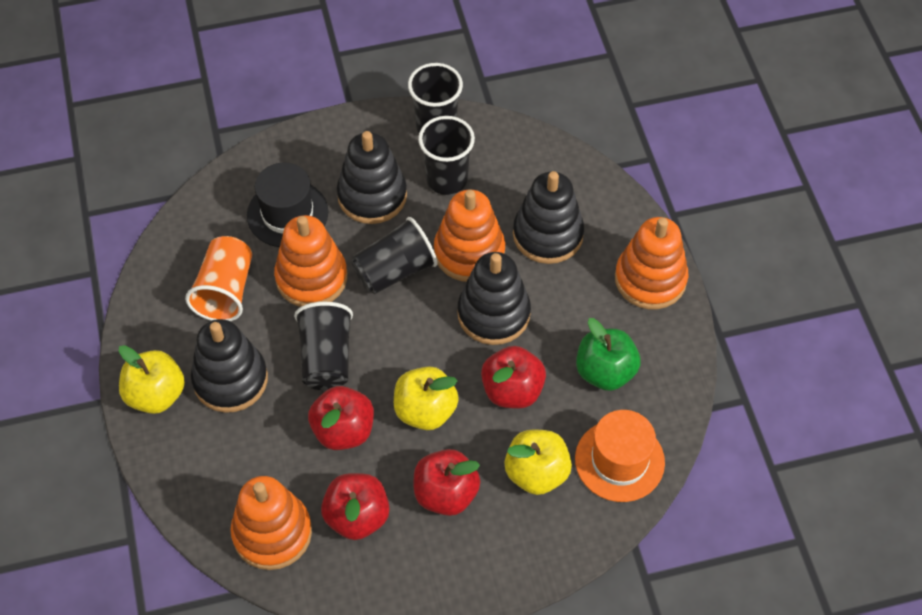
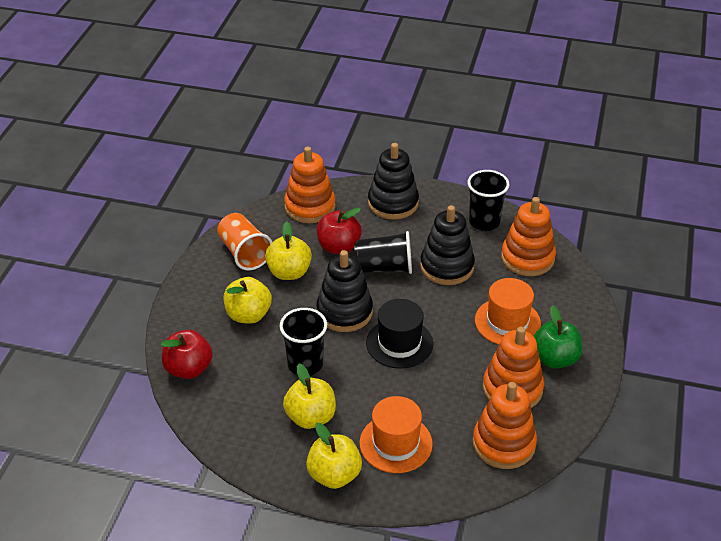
black cup: 4 -> 3
black stacking toy: 4 -> 3
orange hat: 1 -> 2
red apple: 4 -> 2
yellow apple: 3 -> 4

